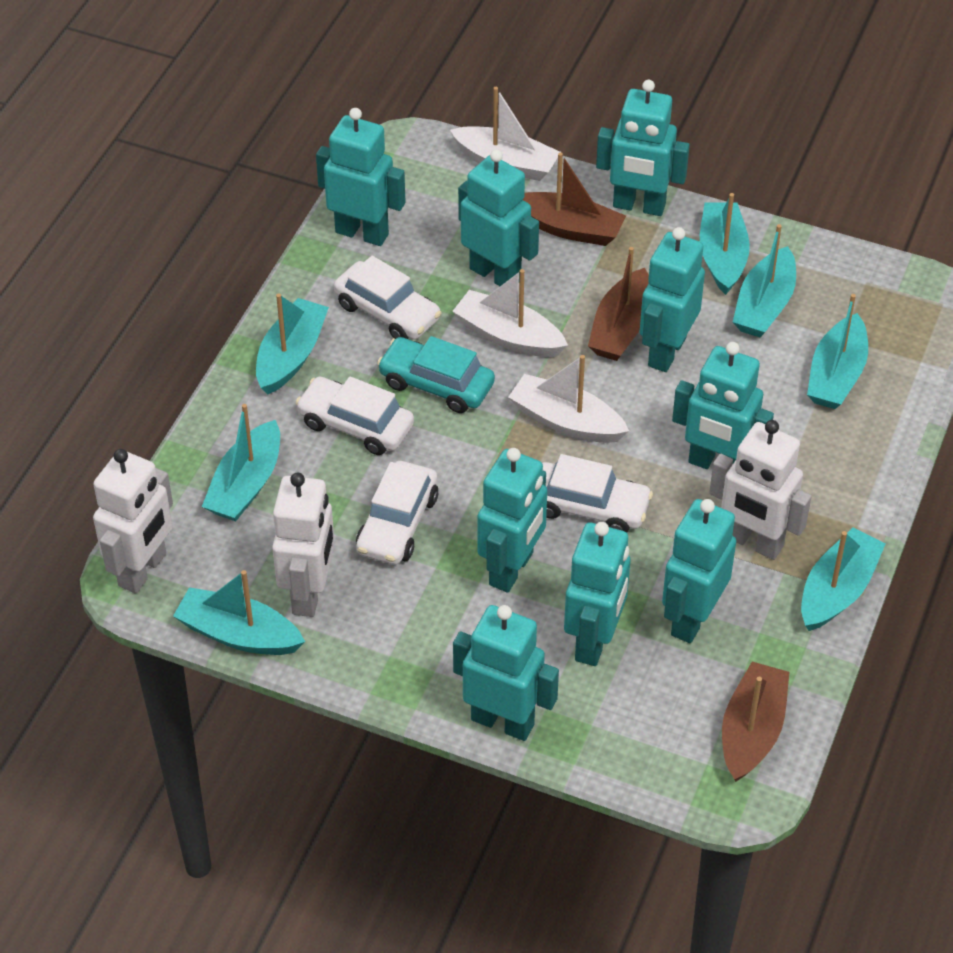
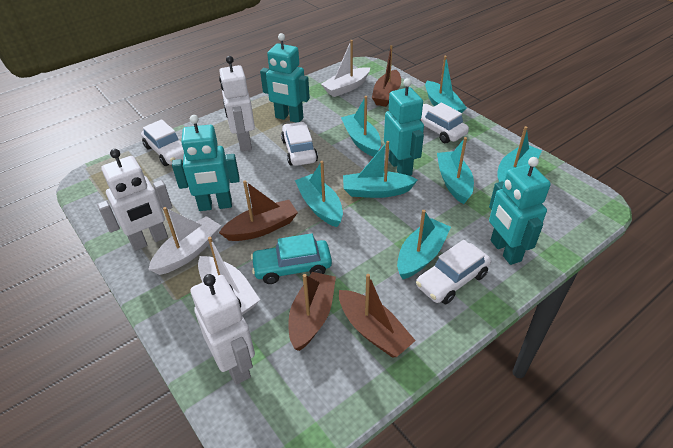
brown boat: 3 -> 4
turquoise robot: 9 -> 4

